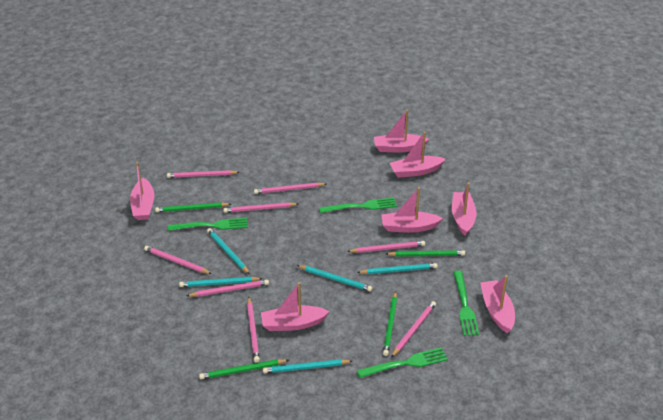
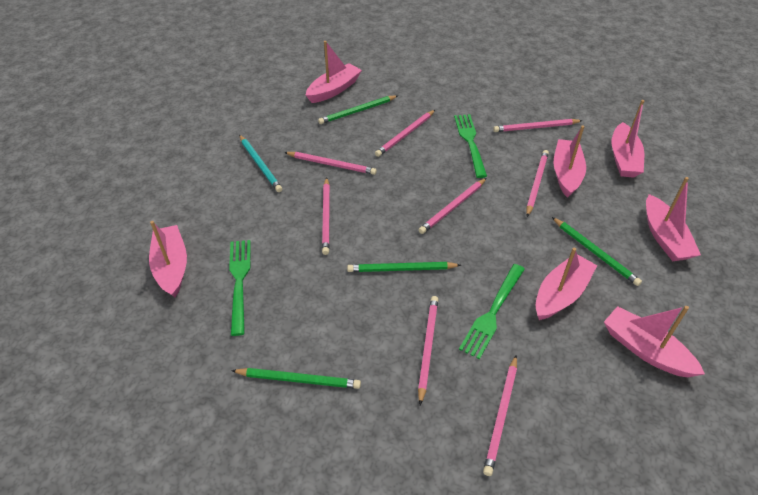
green fork: 4 -> 3
turquoise pencil: 5 -> 1

